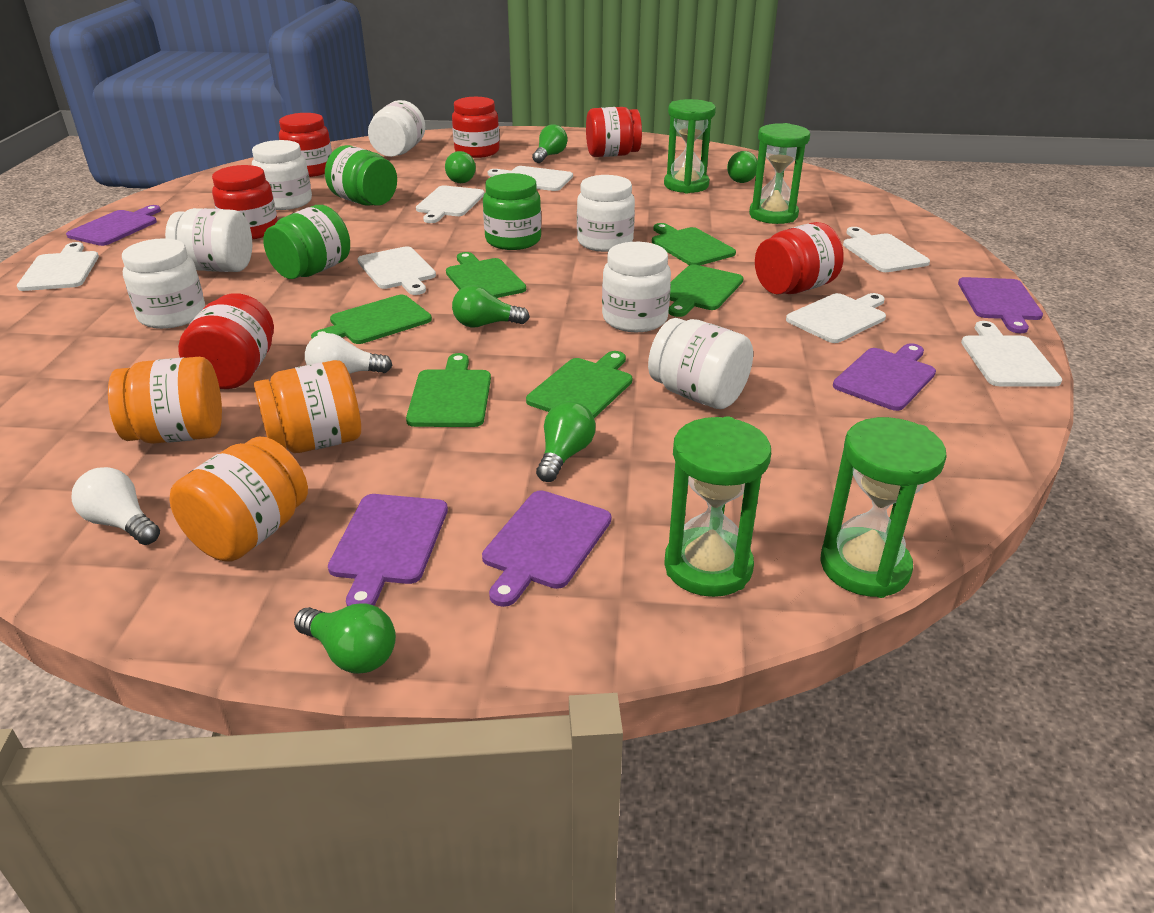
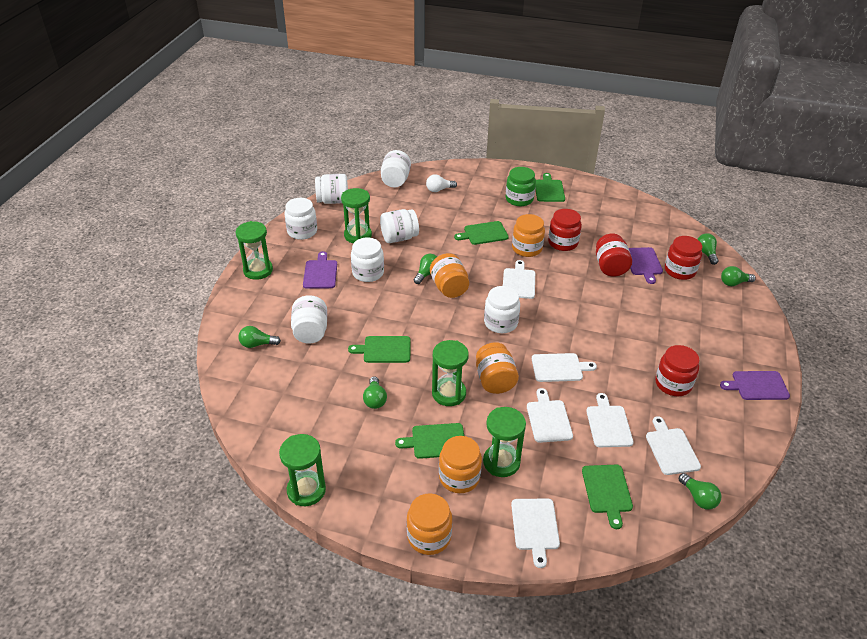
green cutting board: 6 -> 5
green hourglass: 4 -> 5
green jar: 3 -> 1
orange jar: 3 -> 5
purple cutting board: 5 -> 3
red jar: 6 -> 4
white cutting board: 7 -> 6
white light bulb: 2 -> 1

